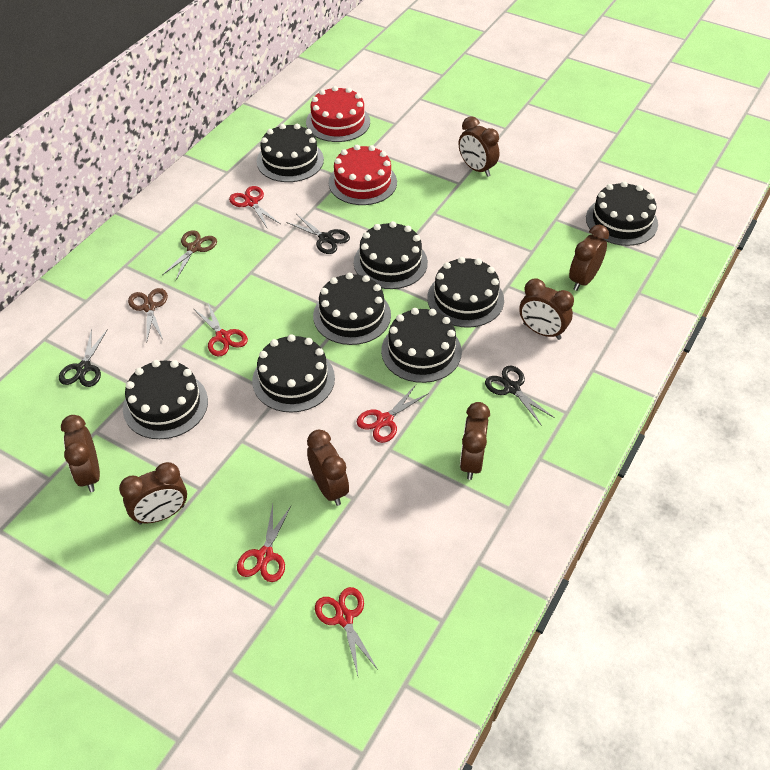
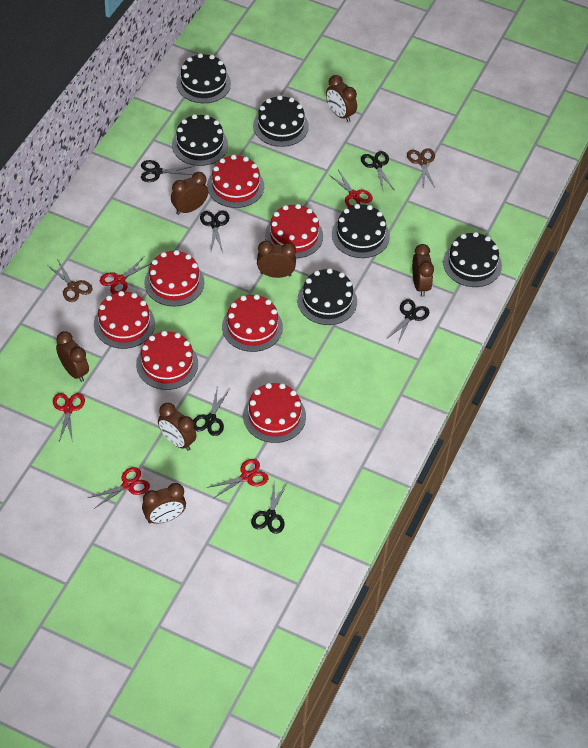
black cake: 8 -> 6
black scissors: 3 -> 6
red cake: 2 -> 7

